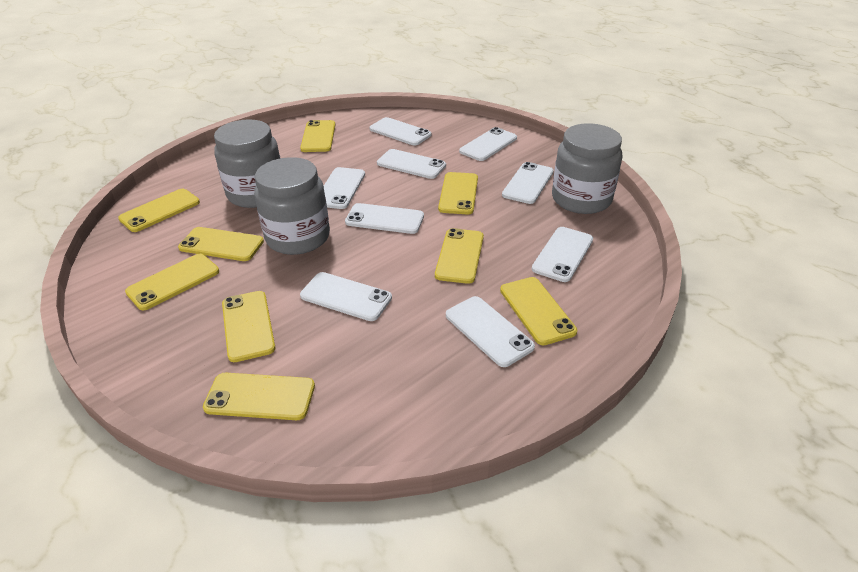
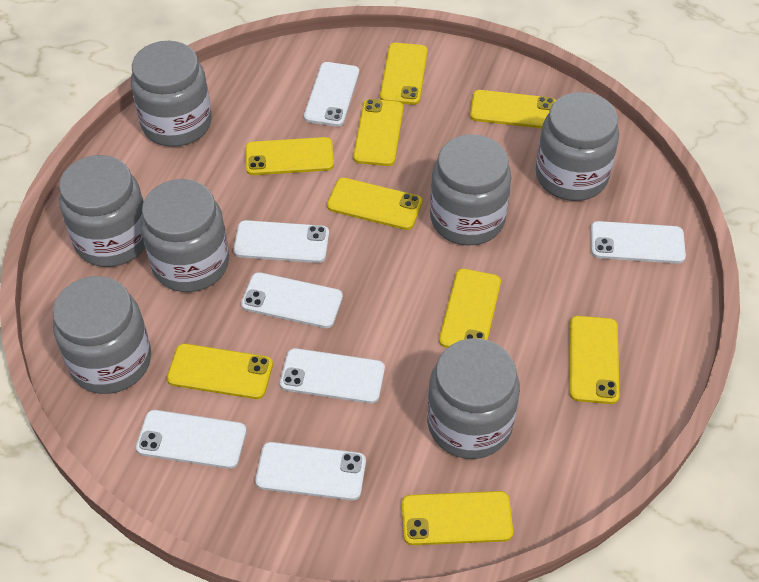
grey jar: 3 -> 7
white phone: 9 -> 7

